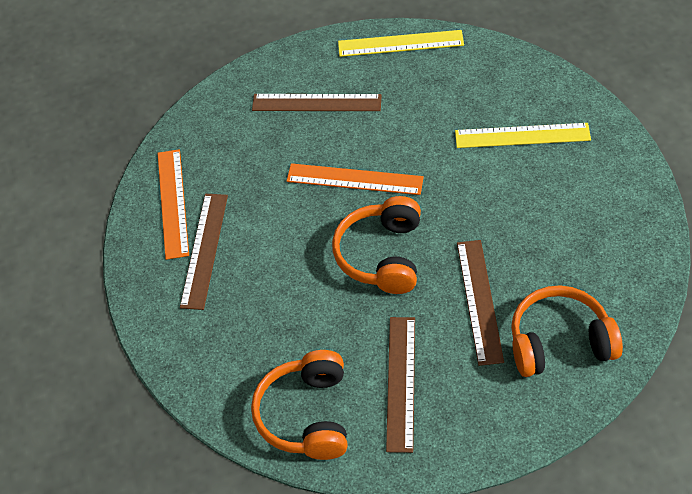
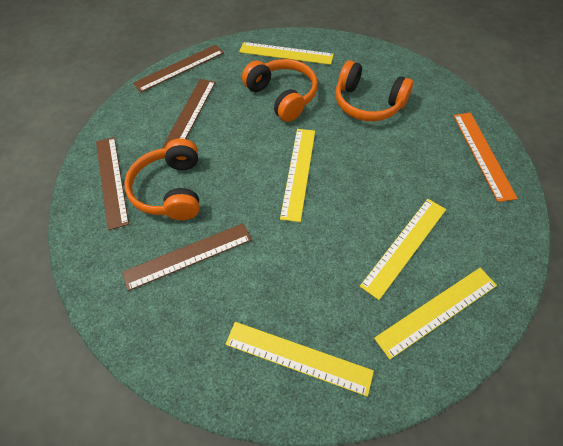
orange ruler: 2 -> 1
yellow ruler: 2 -> 5

